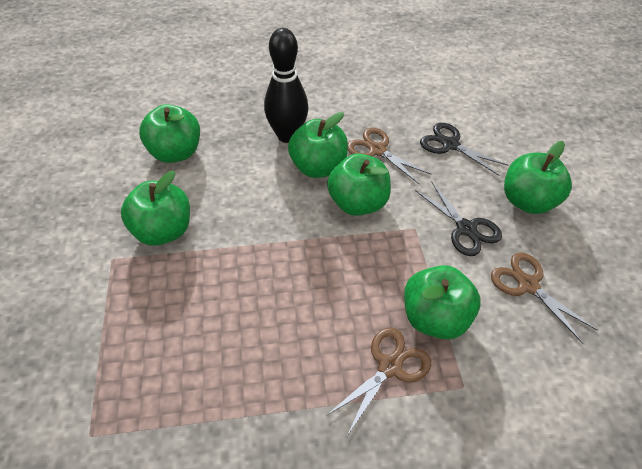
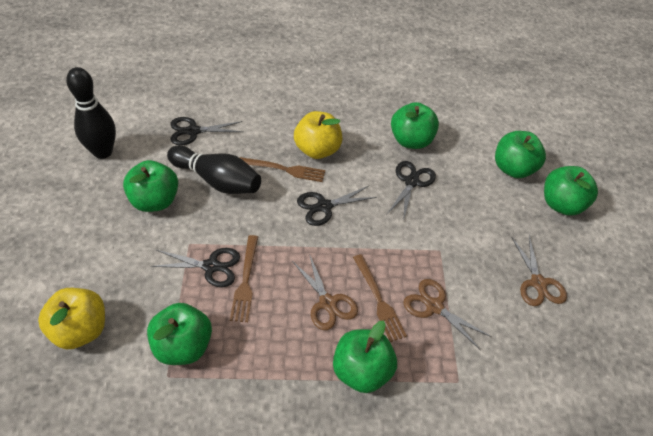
black bowling pin: 1 -> 2
black scissors: 2 -> 4
brown fork: 0 -> 3
yellow apple: 0 -> 2

